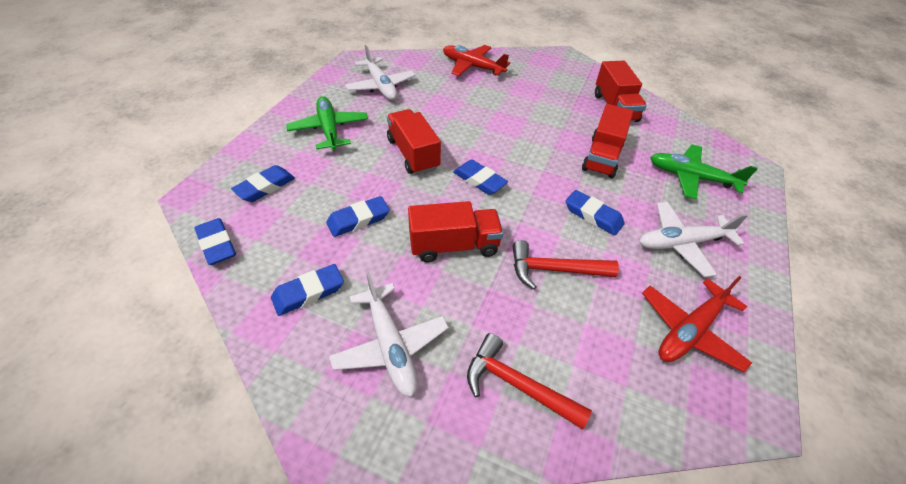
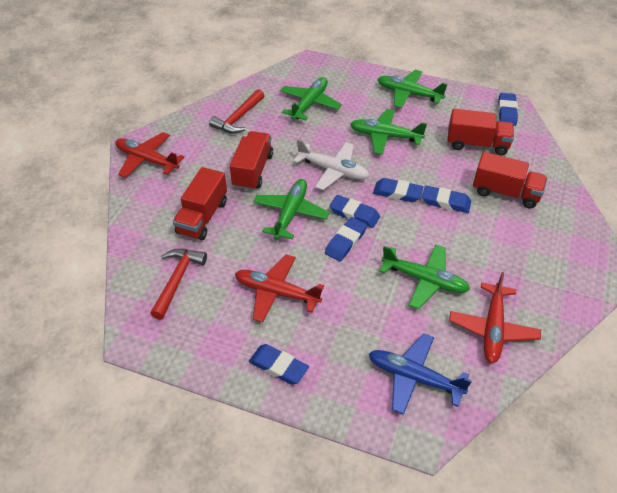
blue plane: 0 -> 1
green plane: 2 -> 5
red plane: 2 -> 3
white plane: 3 -> 1

